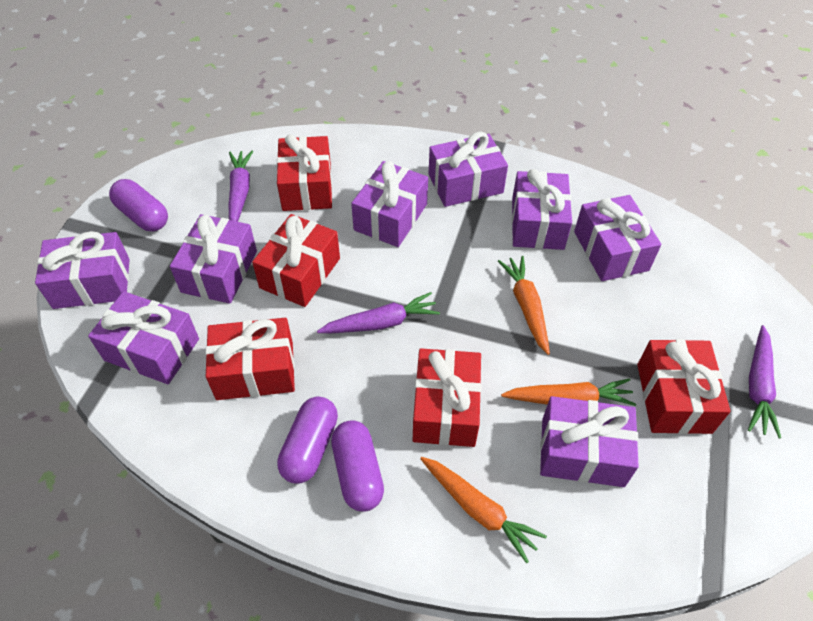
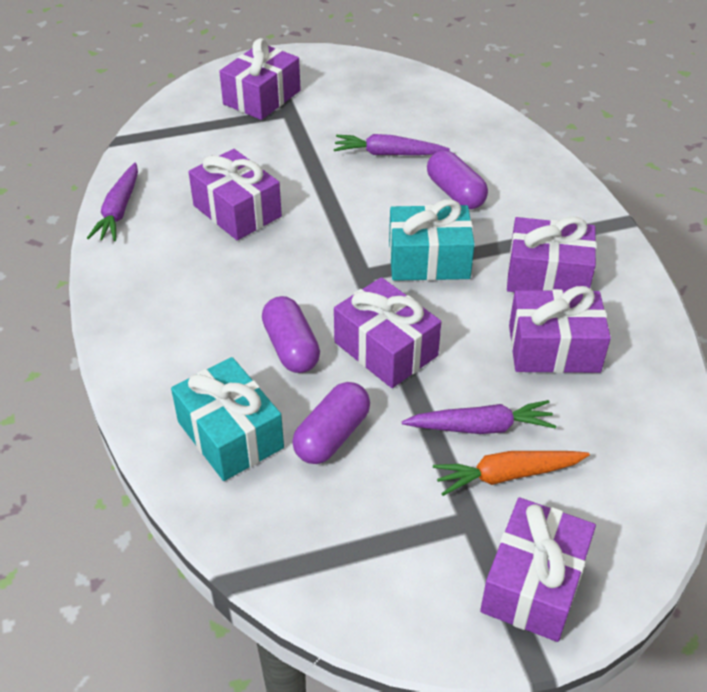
orange carrot: 3 -> 1
purple gift: 8 -> 6
red gift: 5 -> 0
turquoise gift: 0 -> 2

